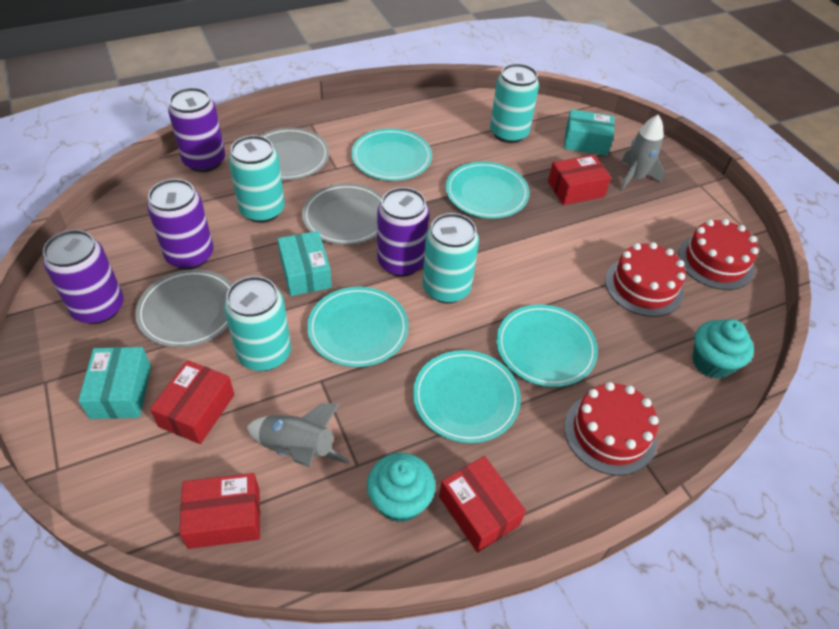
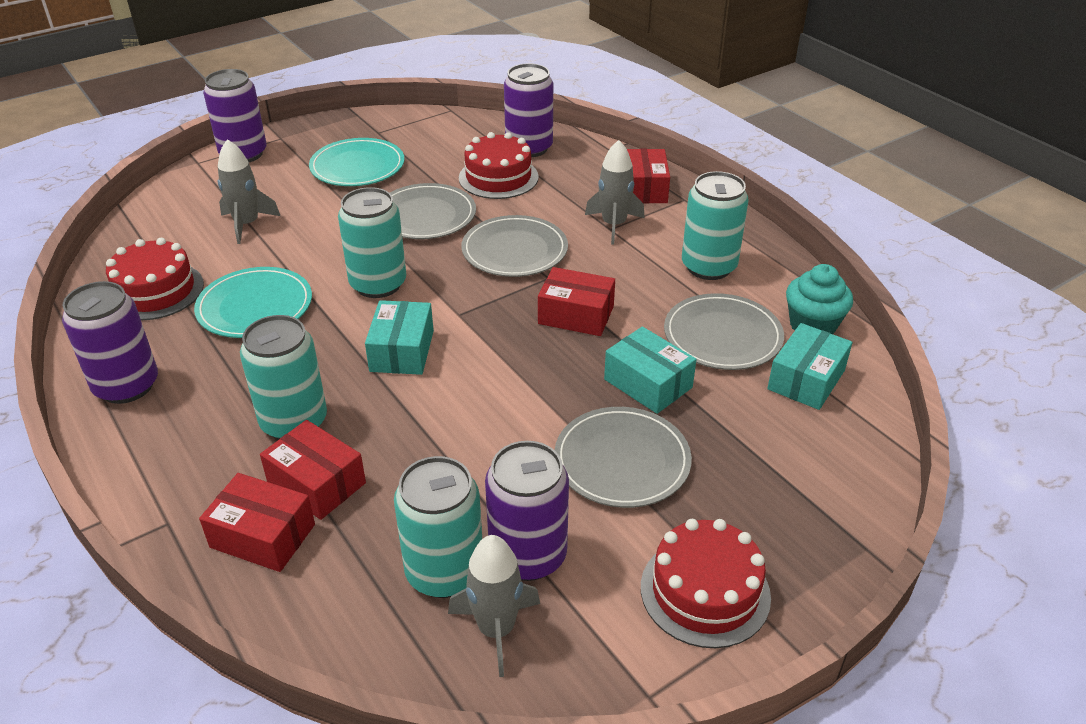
grey plate: 3 -> 4
grey rocket: 2 -> 3
turquoise cupcake: 2 -> 1
turquoise plate: 5 -> 2

